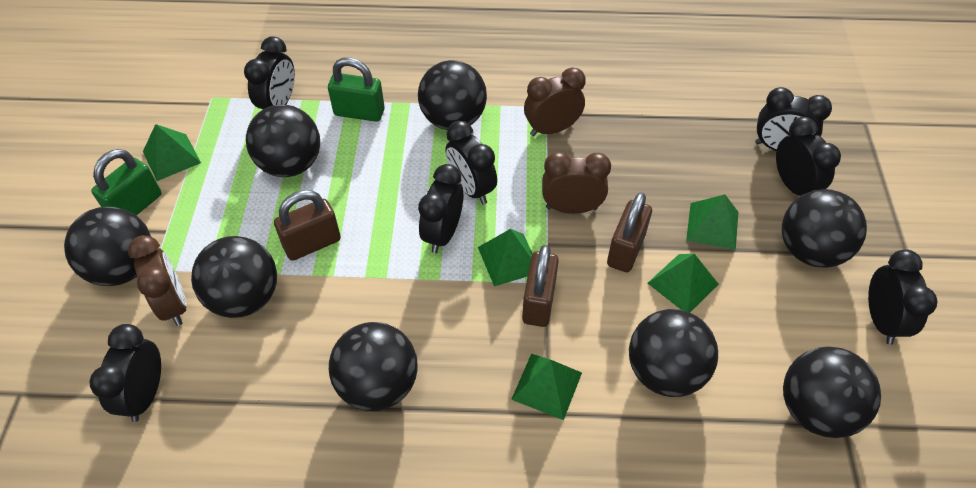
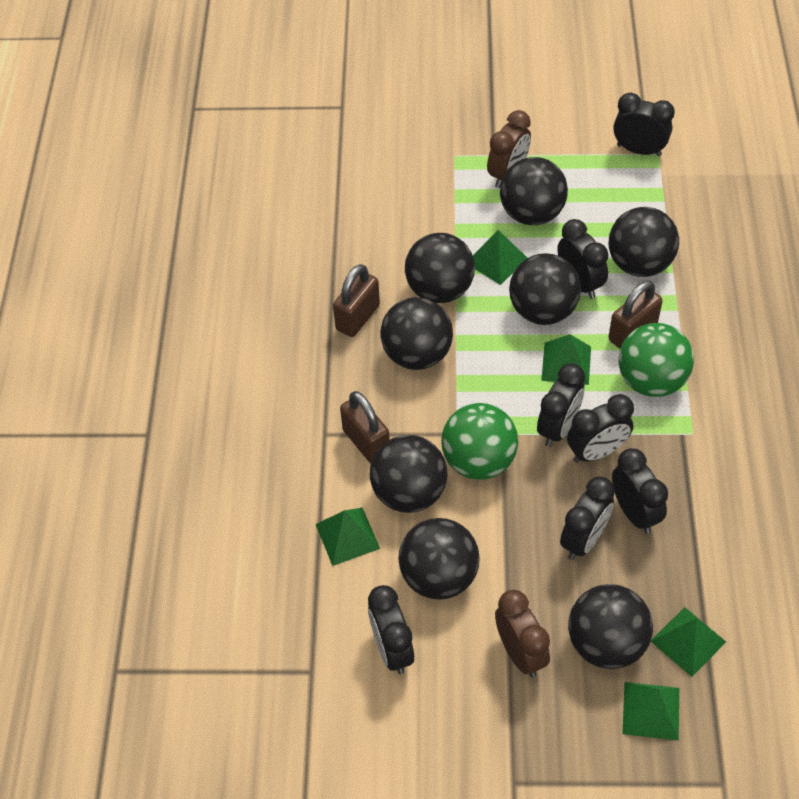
brown clock: 3 -> 2
green ball: 0 -> 2
green padlock: 2 -> 0

